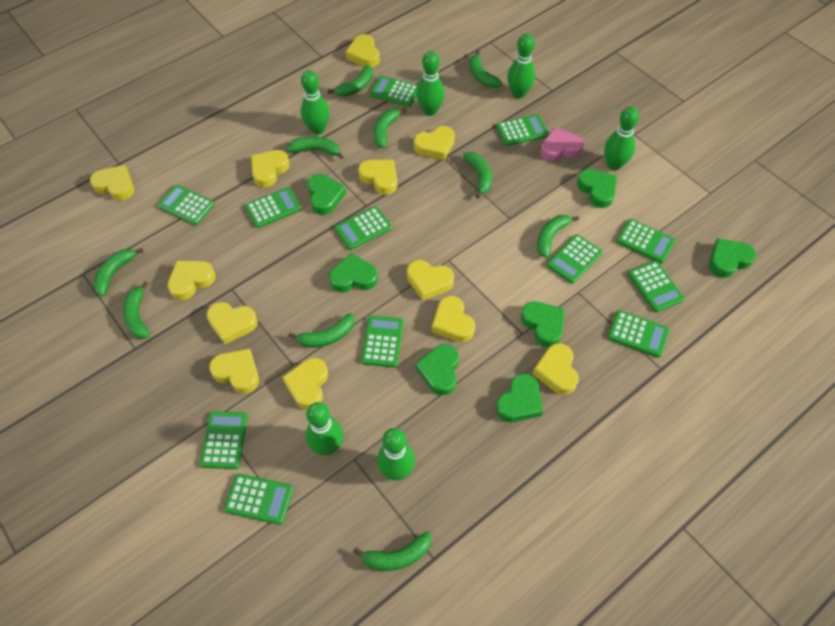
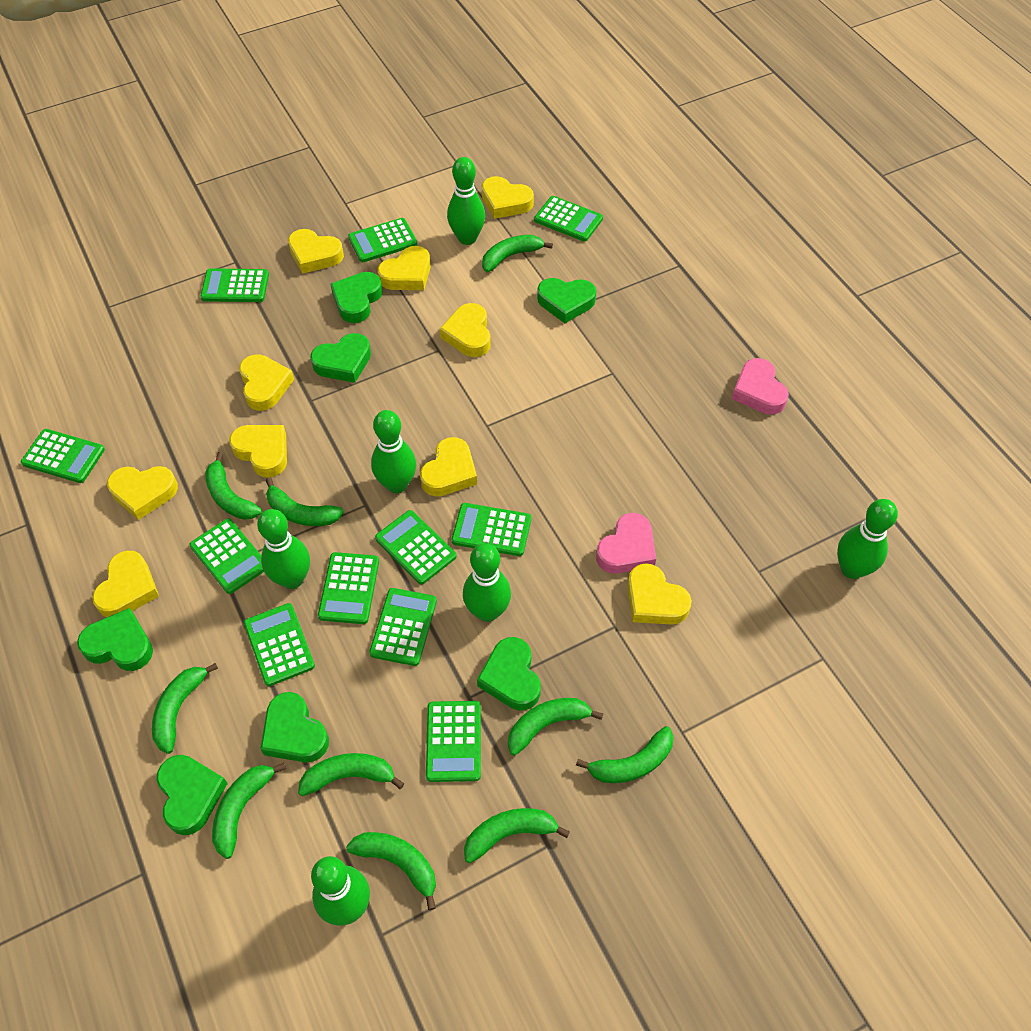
green calculator: 12 -> 11
pink heart: 1 -> 2
yellow heart: 12 -> 10

